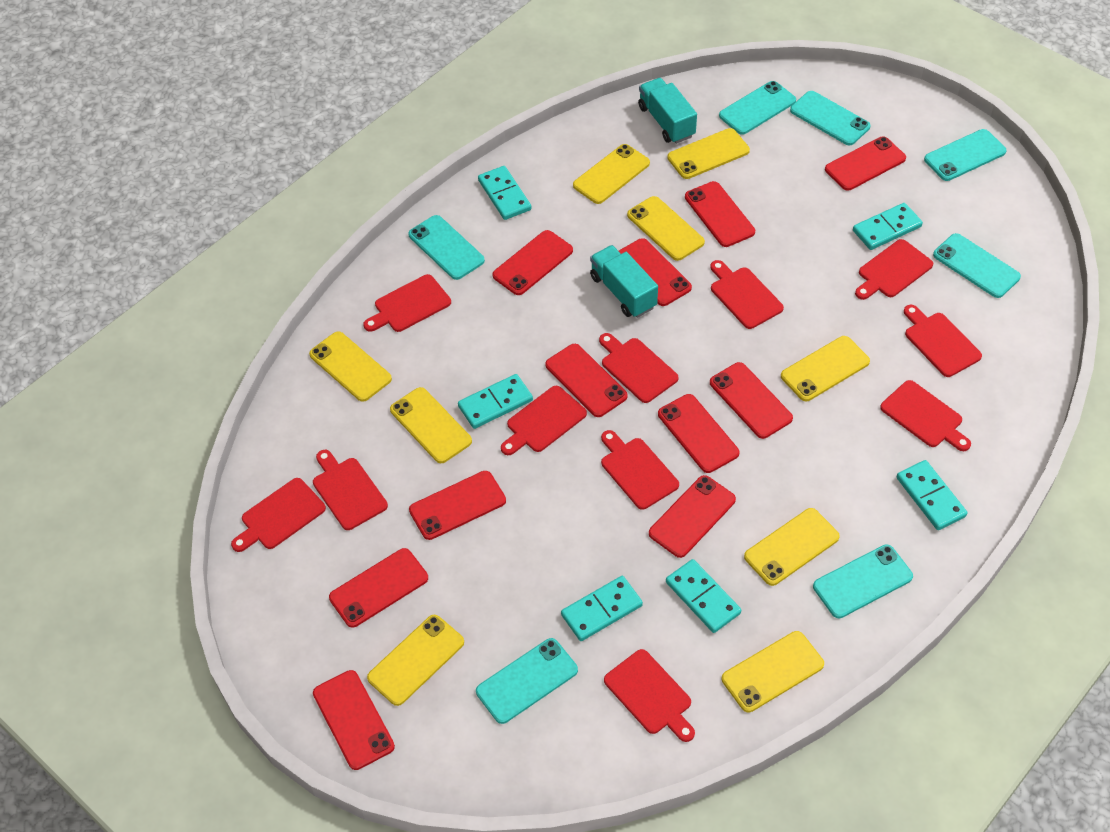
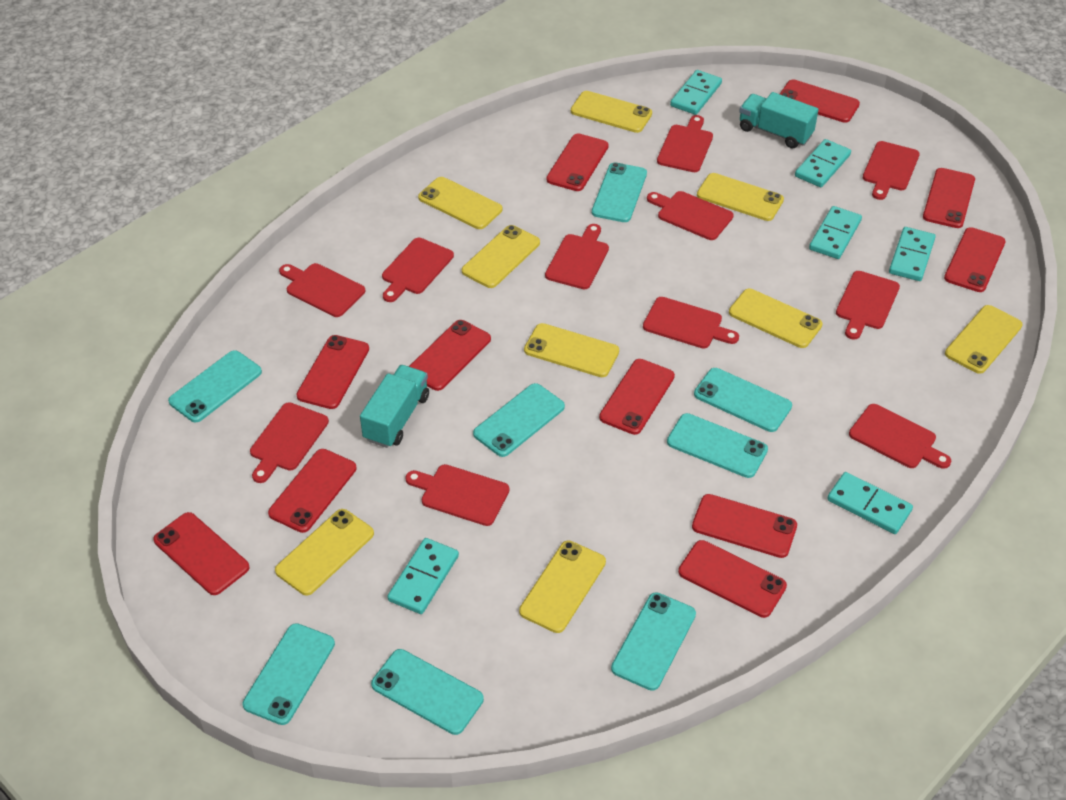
turquoise phone: 7 -> 8

